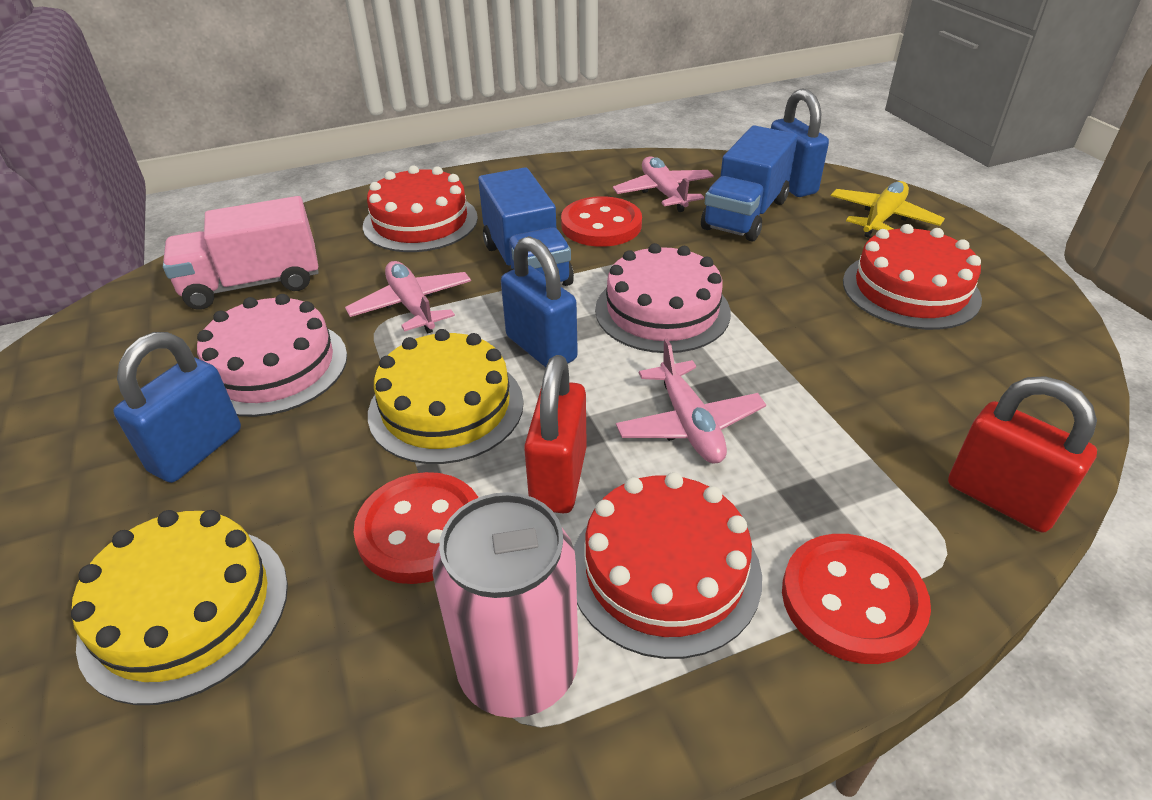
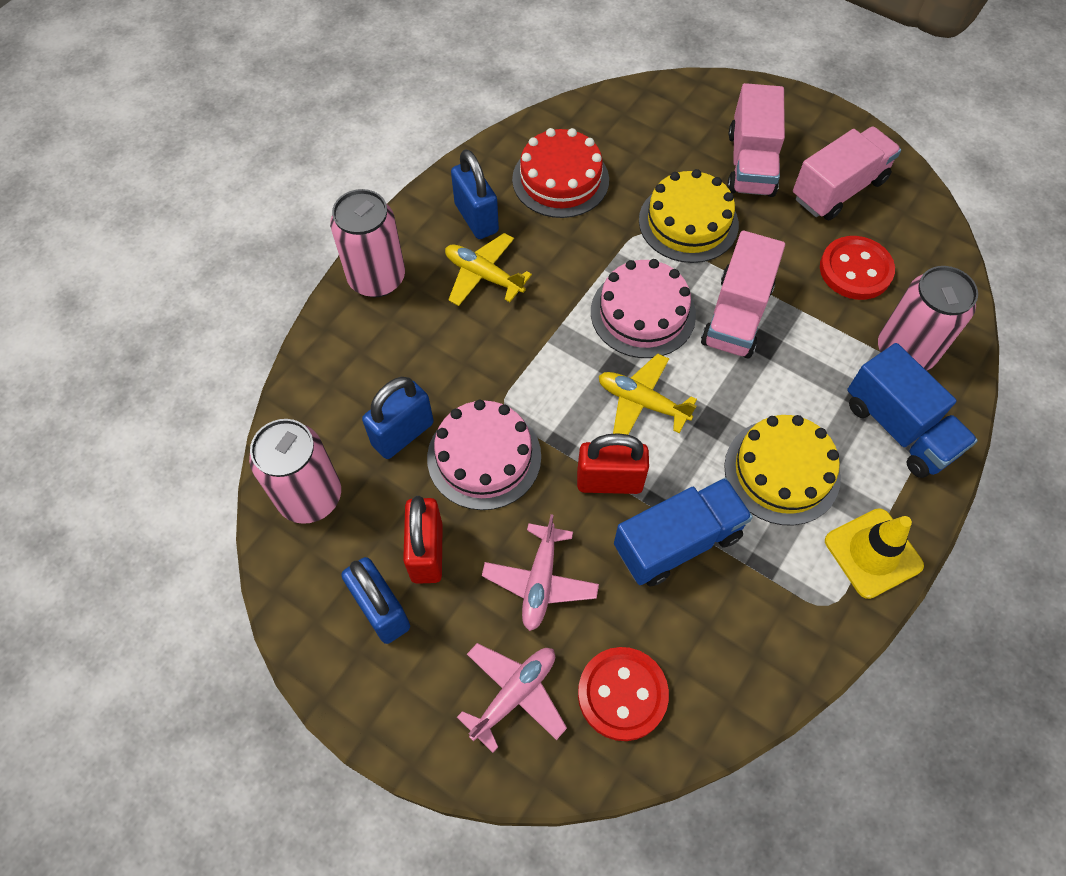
pink can: 1 -> 3
pink plane: 3 -> 2
pink truck: 1 -> 3
red button: 3 -> 2
red cake: 3 -> 1
yellow plane: 1 -> 2
yellow traffic cone: 0 -> 1

